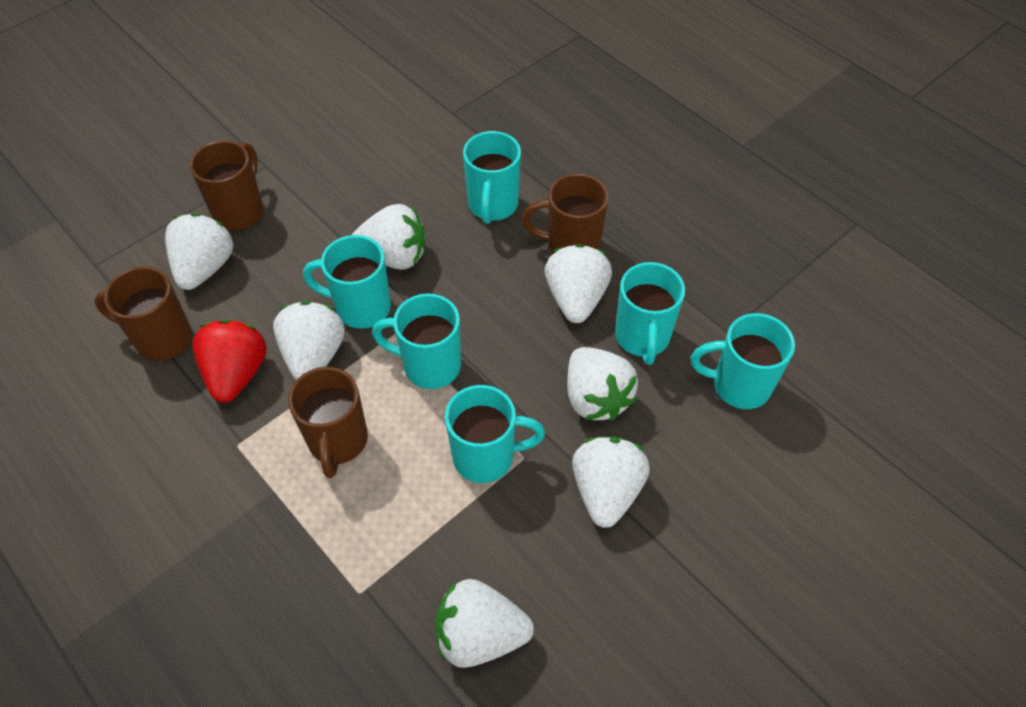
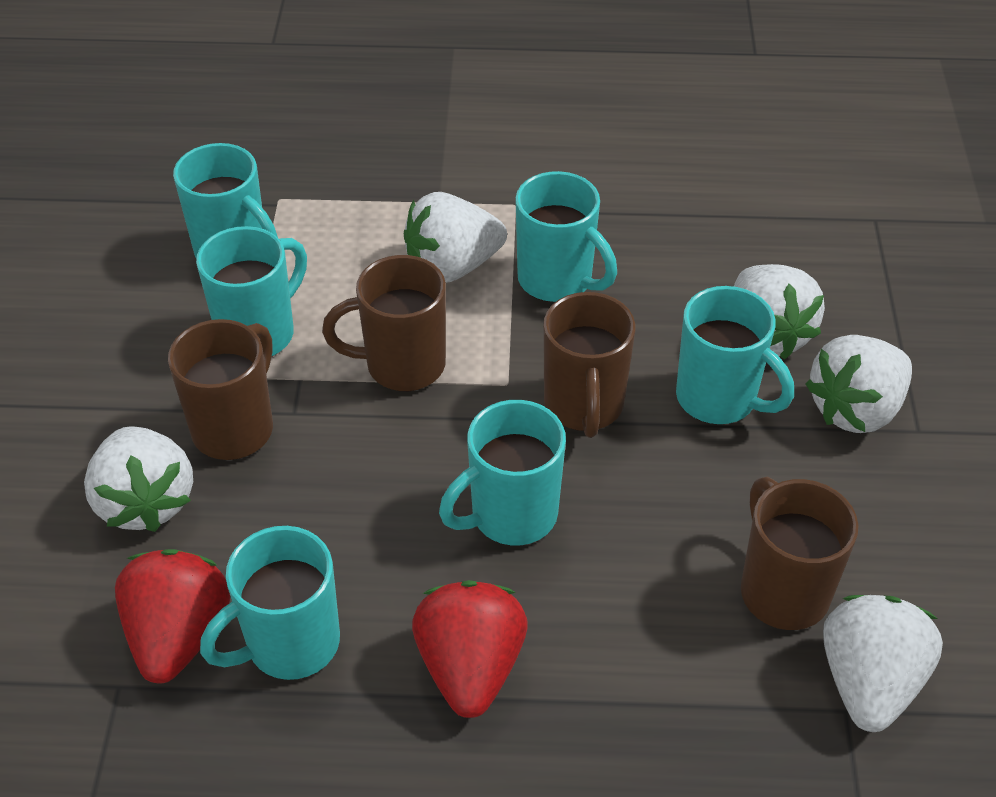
red strawberry: 1 -> 2
white strawberry: 7 -> 5

